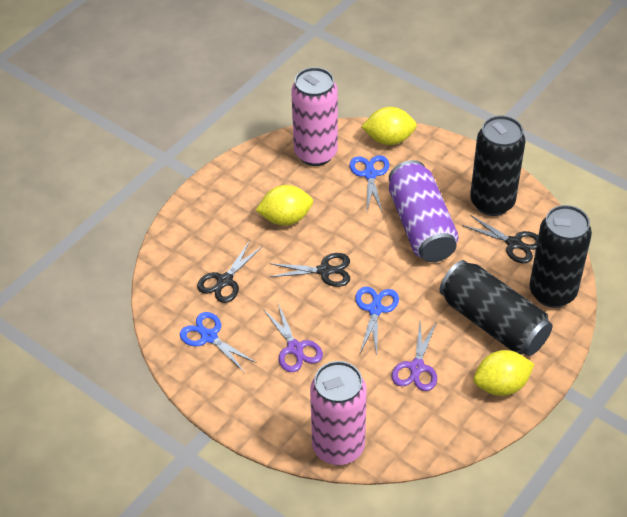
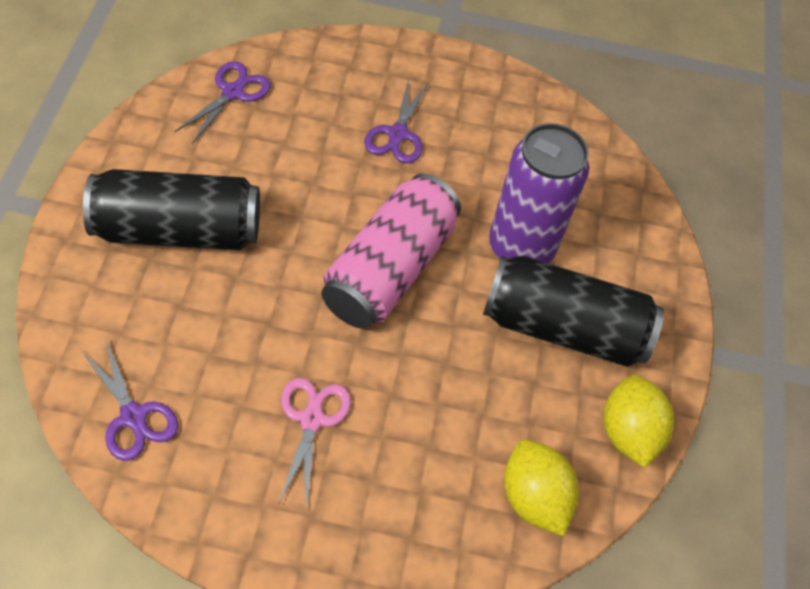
black can: 3 -> 2
black scissors: 3 -> 0
blue scissors: 3 -> 0
pink can: 2 -> 1
pink scissors: 0 -> 1
purple scissors: 2 -> 3
yellow lemon: 3 -> 2

